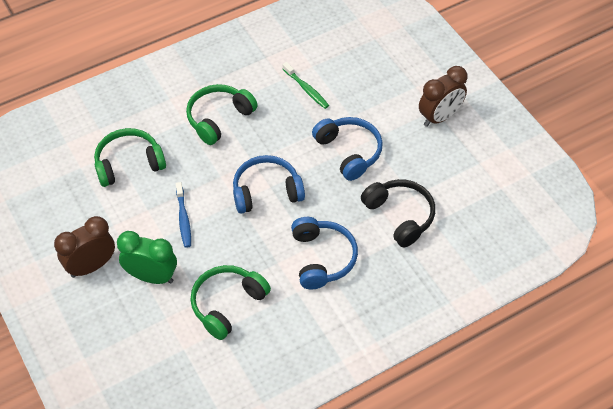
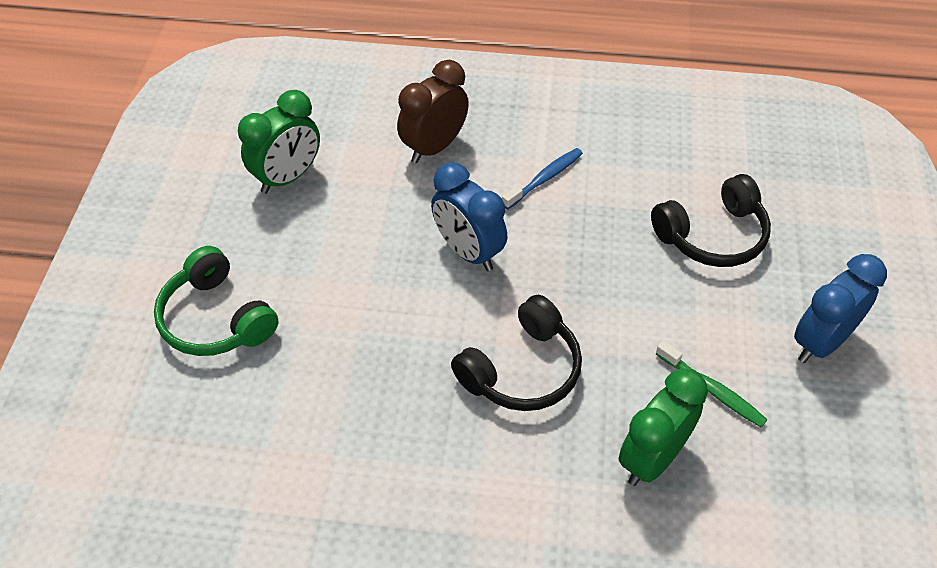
black headphones: 1 -> 2
blue clock: 0 -> 2
blue headphones: 3 -> 0
brown clock: 2 -> 1
green clock: 1 -> 2
green headphones: 3 -> 1

